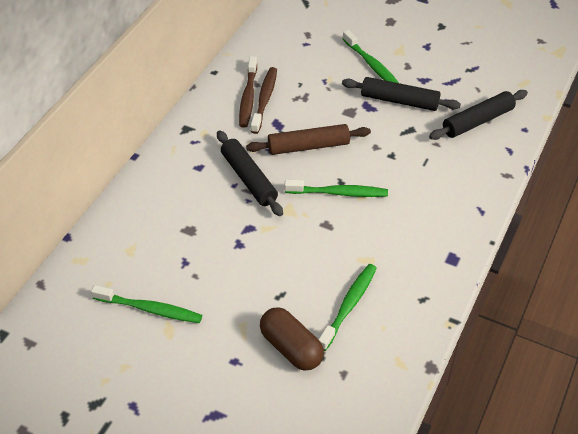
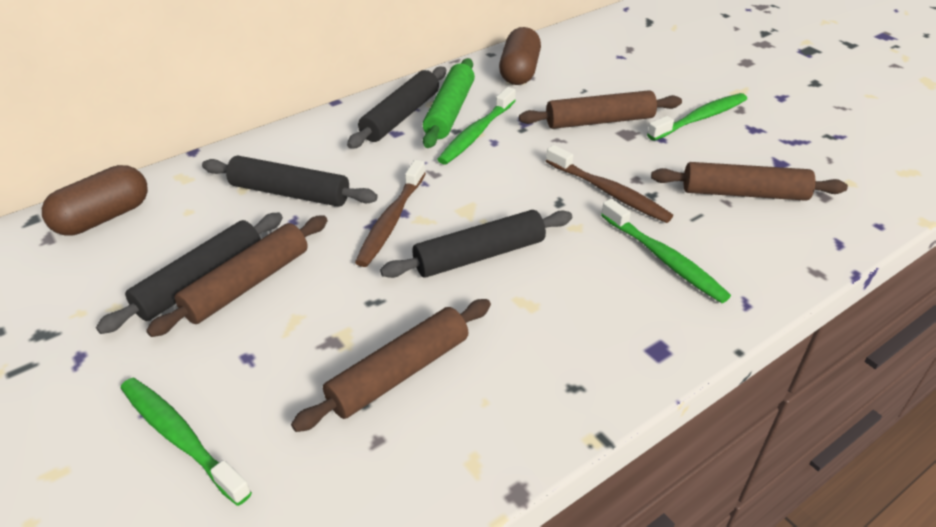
black rolling pin: 3 -> 4
brown capsule: 1 -> 2
brown rolling pin: 1 -> 4
green rolling pin: 0 -> 1

